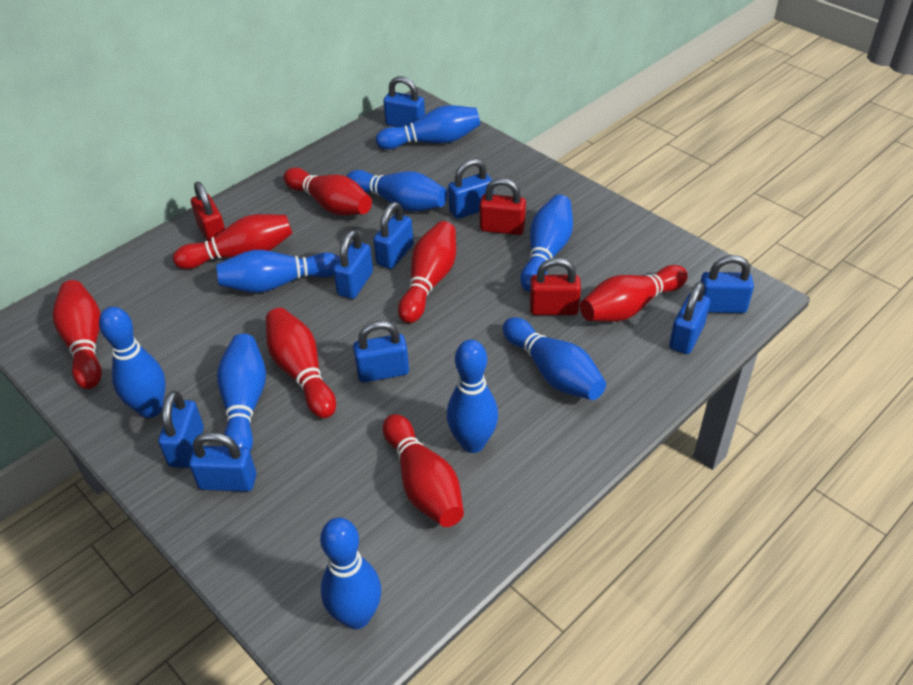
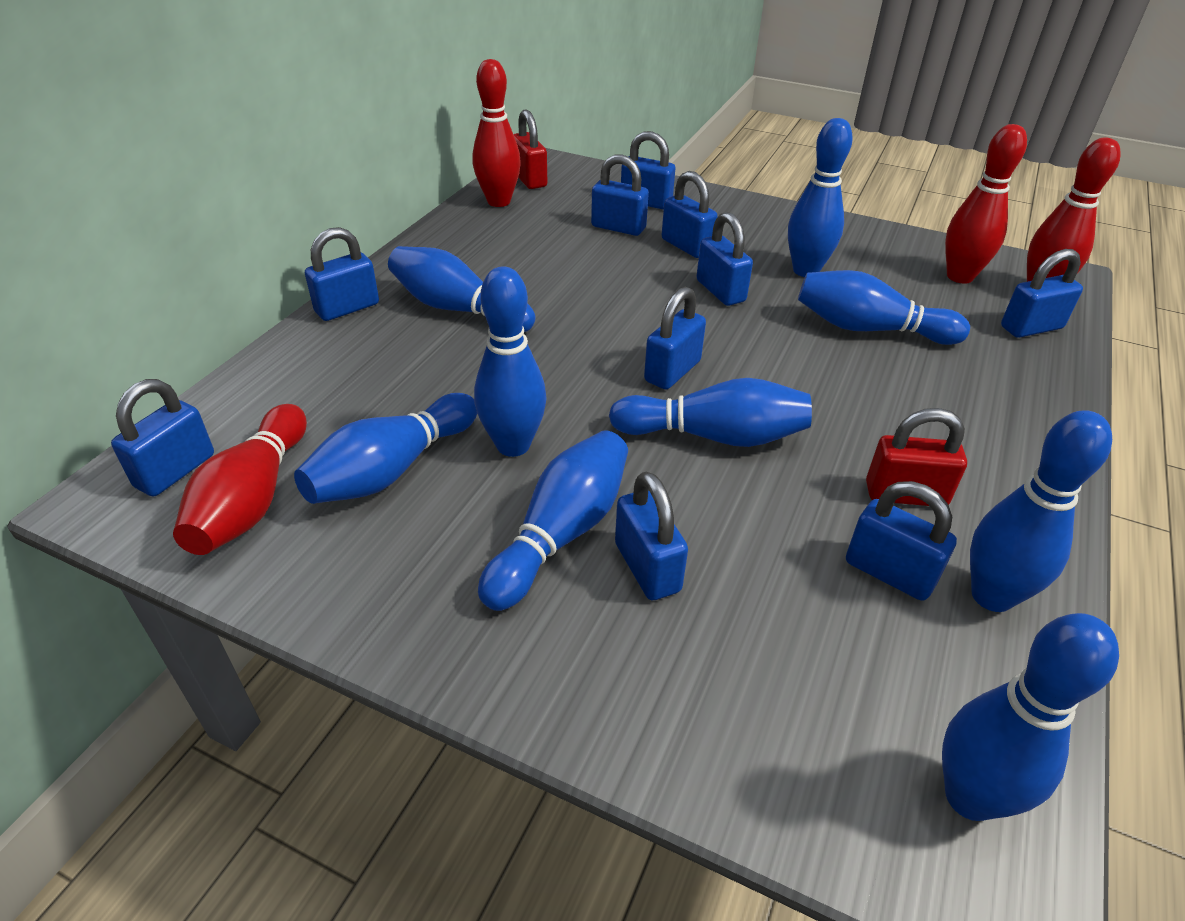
blue padlock: 9 -> 10
red bowling pin: 7 -> 4
red padlock: 3 -> 2

